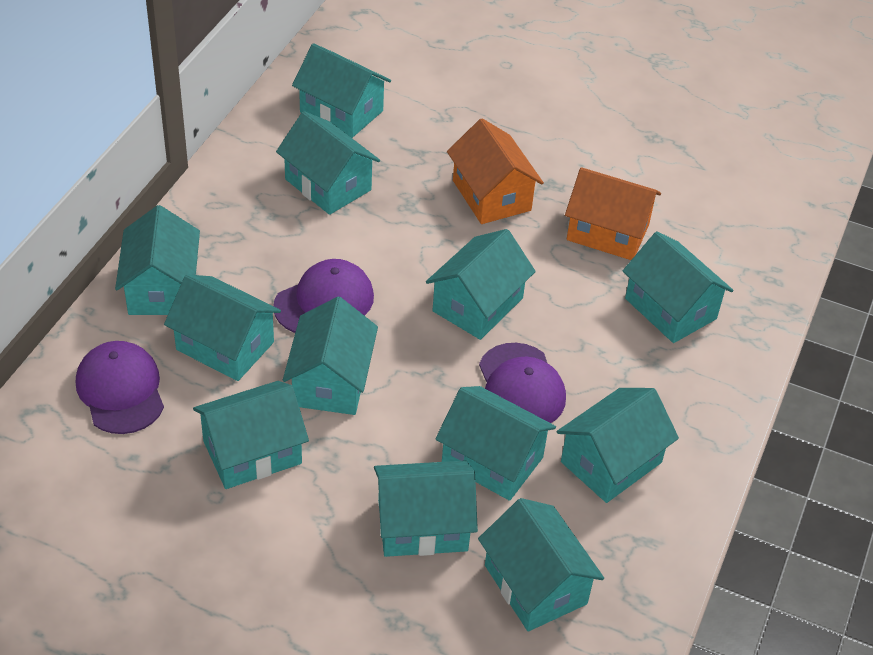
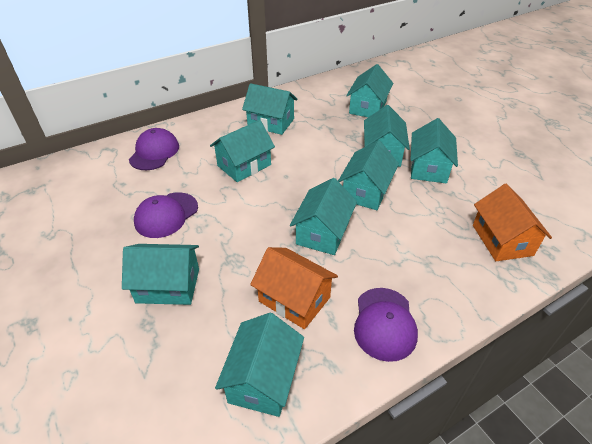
turquoise house: 12 -> 9

